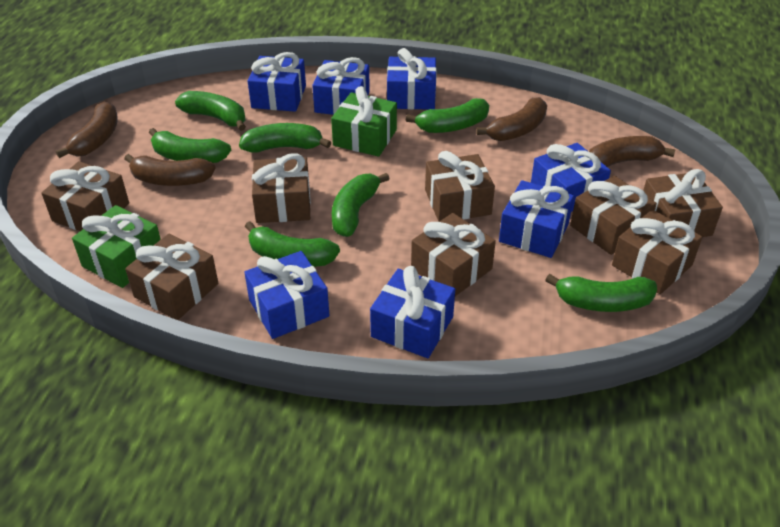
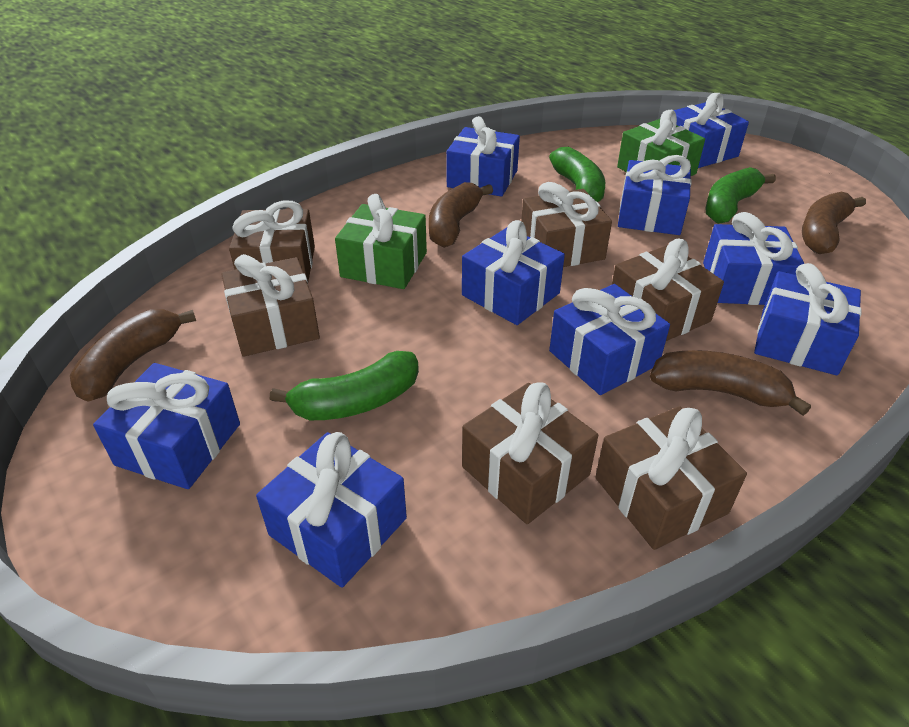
blue gift: 7 -> 9
brown gift: 8 -> 6
green banana: 7 -> 3

